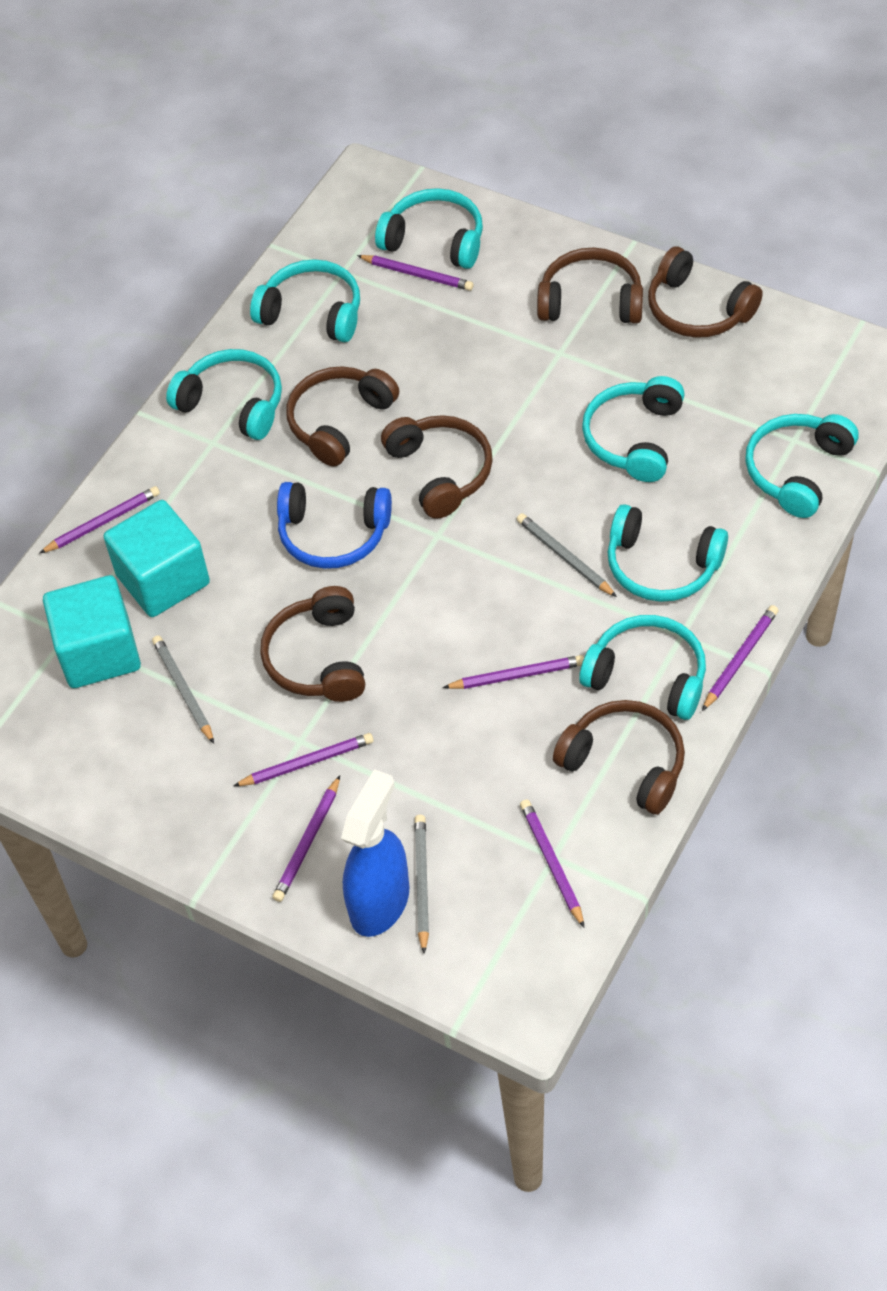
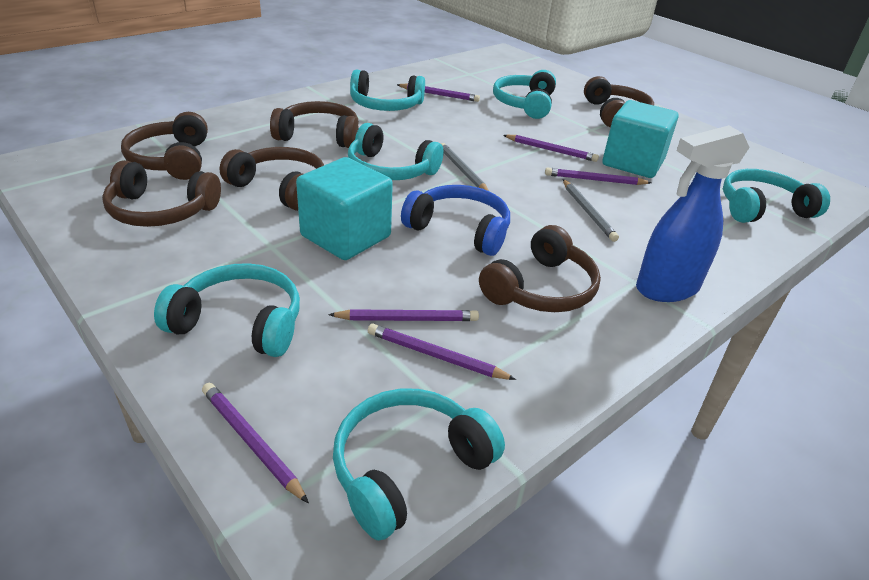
grey pencil: 3 -> 2
purple pencil: 7 -> 6
turquoise headphones: 7 -> 6

